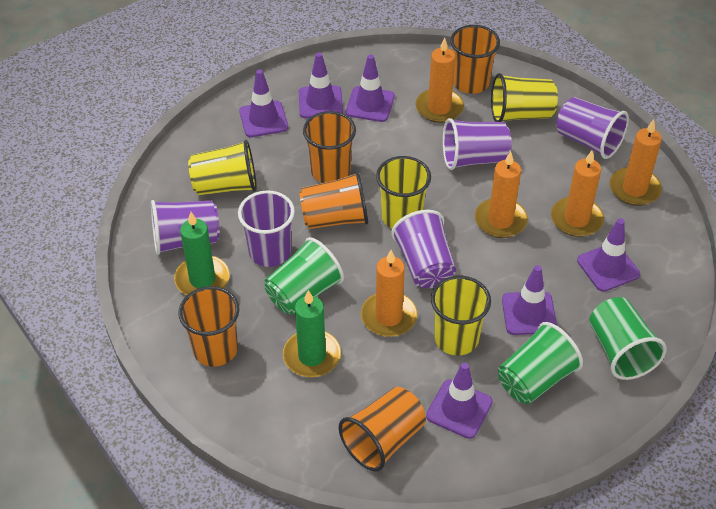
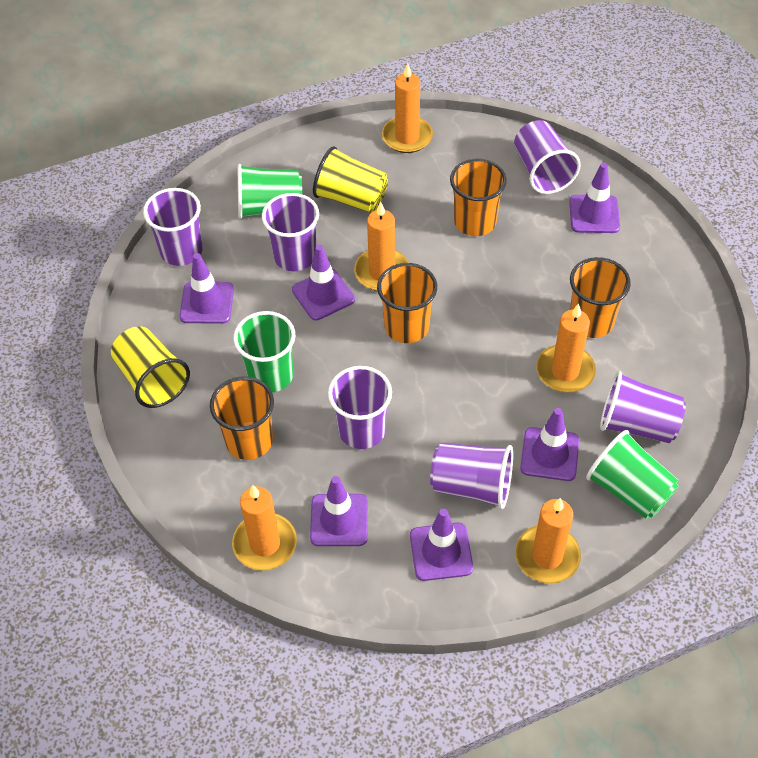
green candle: 2 -> 0
orange cup: 5 -> 4
purple cup: 5 -> 6
yellow cup: 4 -> 2

